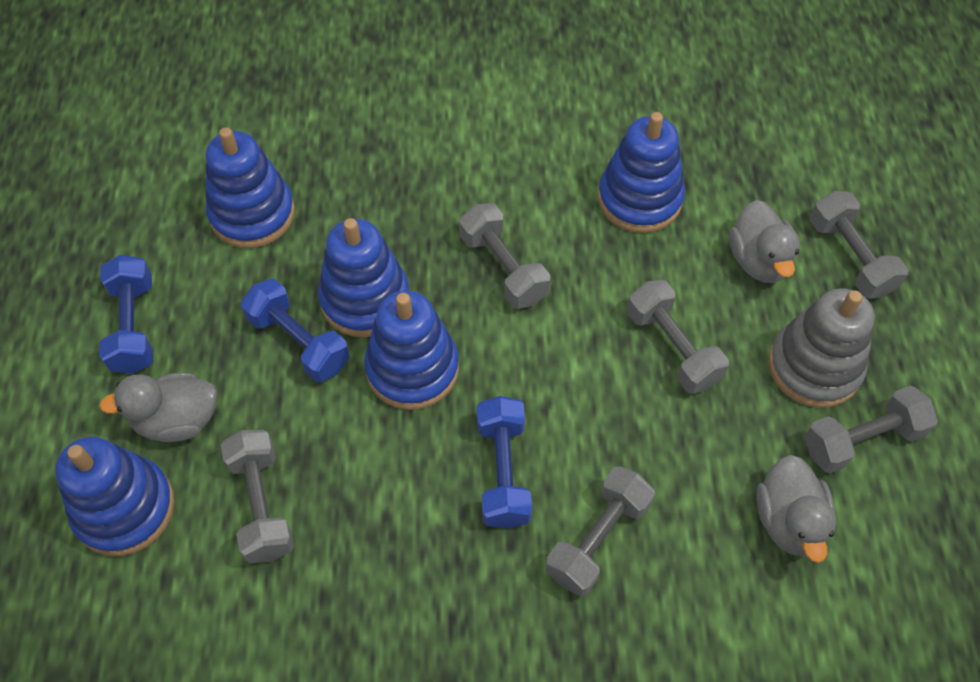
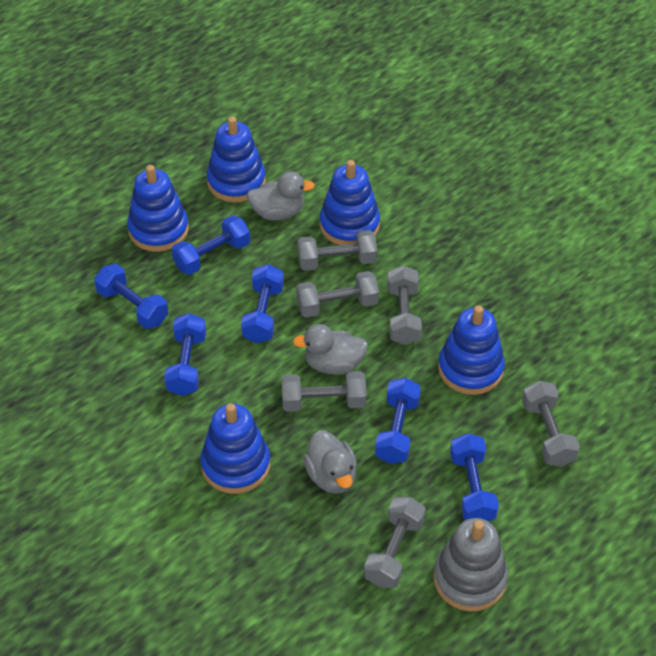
blue dumbbell: 3 -> 6

